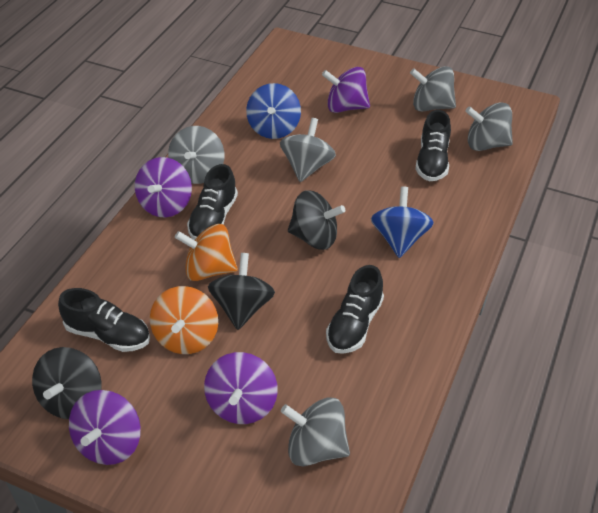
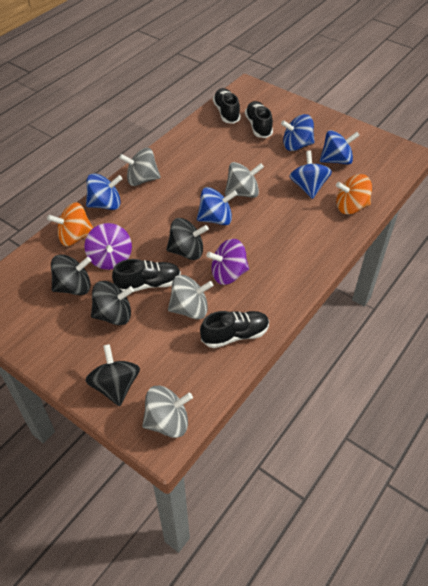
black spinning top: 3 -> 4
blue spinning top: 2 -> 5
grey spinning top: 5 -> 4
purple spinning top: 4 -> 2

